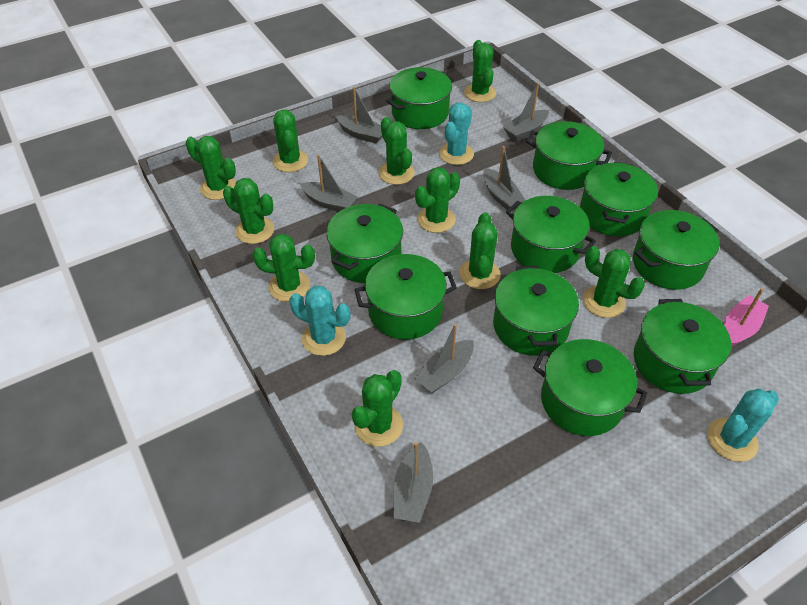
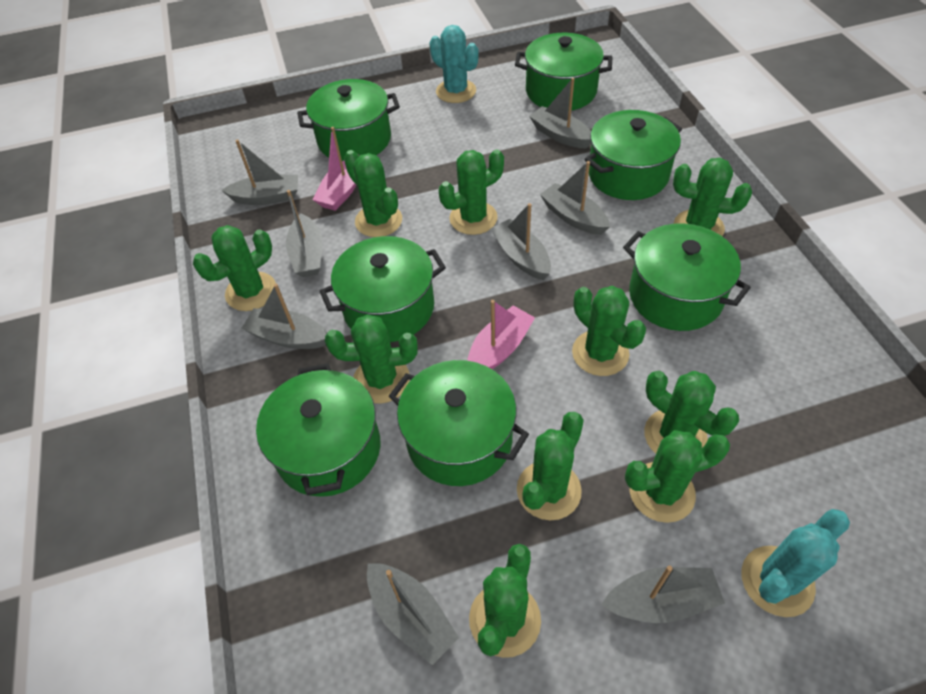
green pot: 10 -> 7
grey boat: 6 -> 8
pink boat: 1 -> 2
turquoise cactus: 3 -> 2

